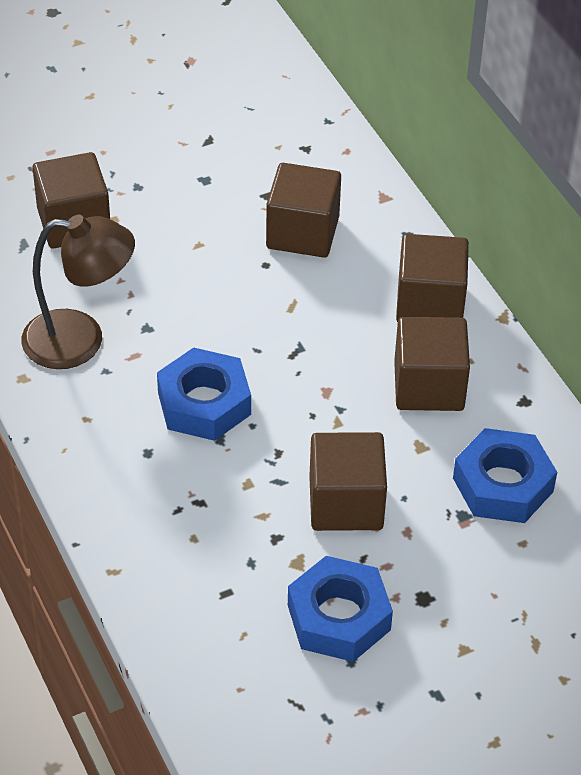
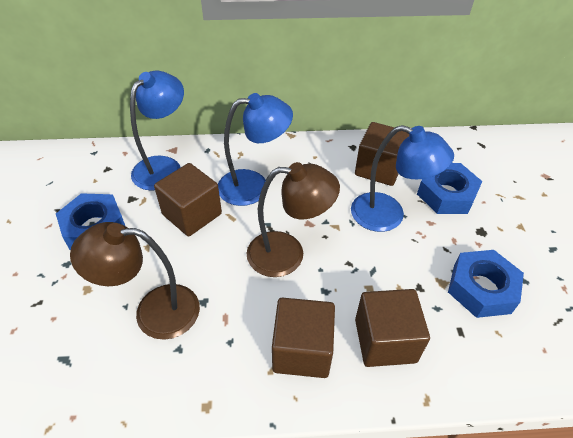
blue lamp: 0 -> 3
brown cube: 5 -> 4
brown lamp: 1 -> 2

